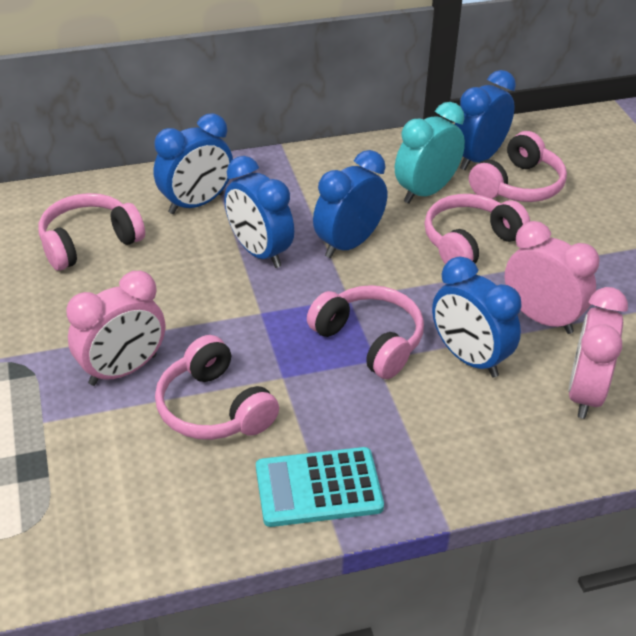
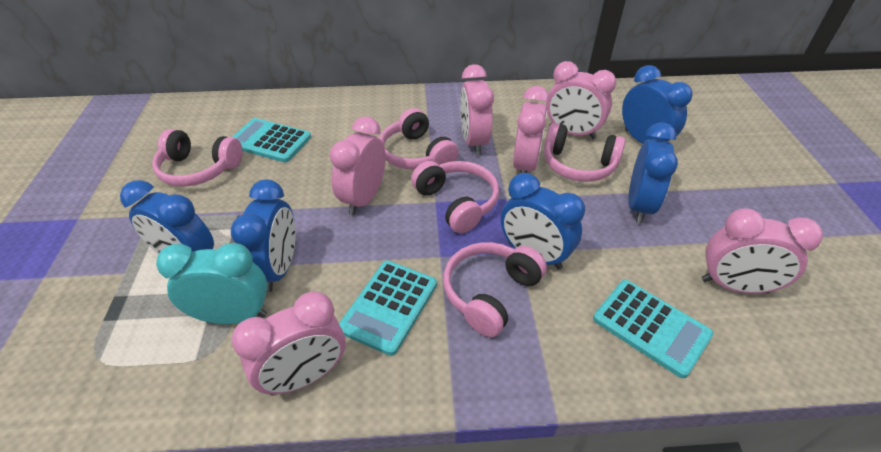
pink clock: 3 -> 6
turquoise calculator: 1 -> 3

